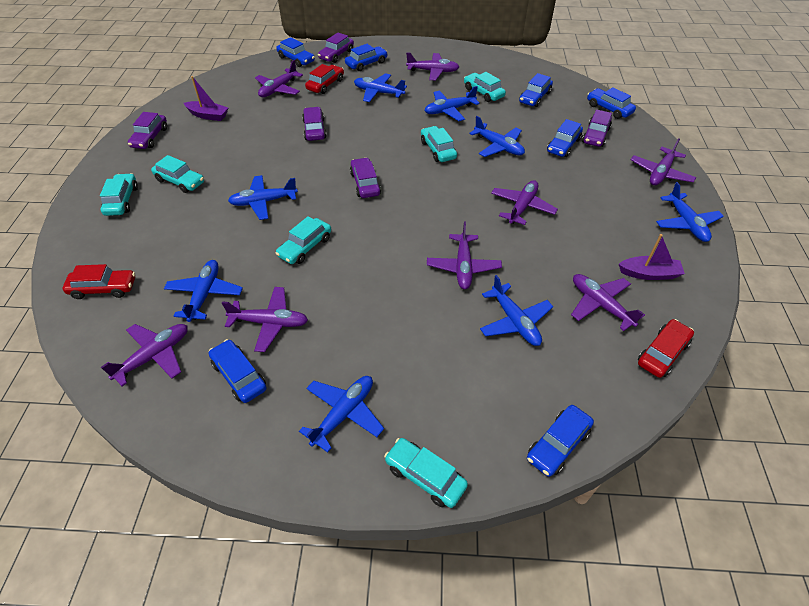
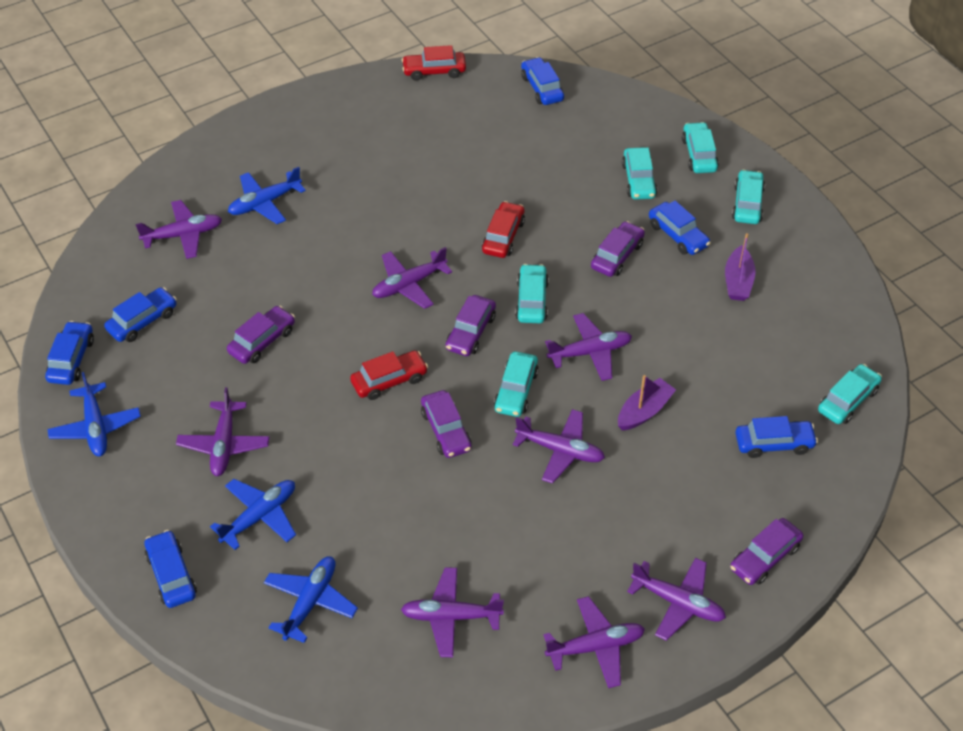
blue car: 7 -> 6
blue plane: 8 -> 4

